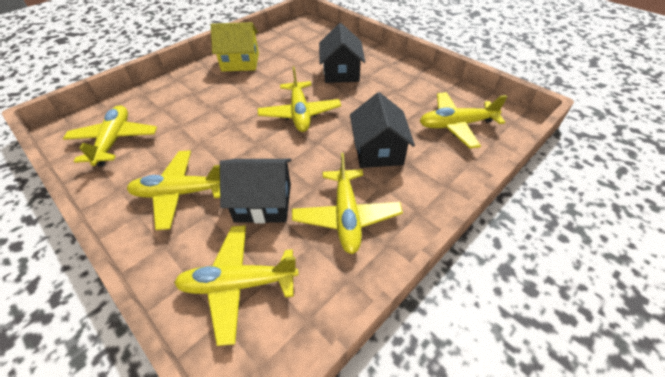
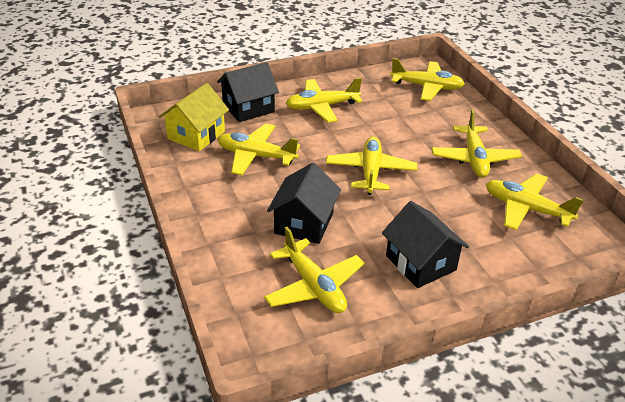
yellow plane: 6 -> 7

